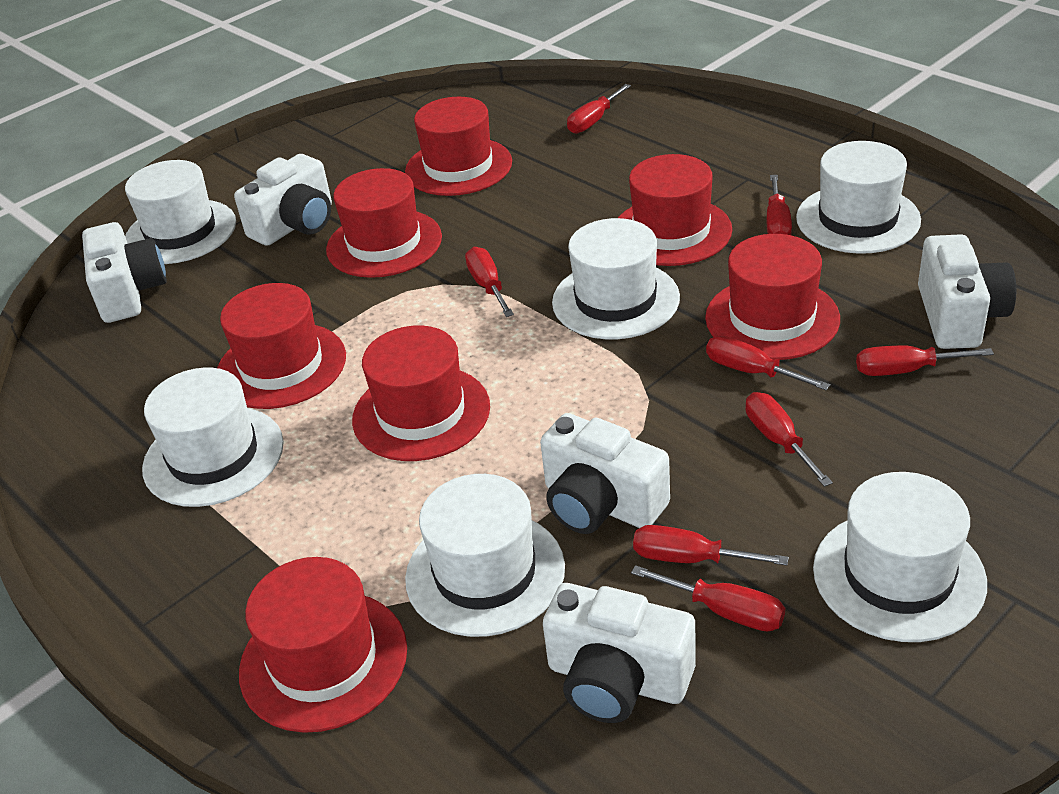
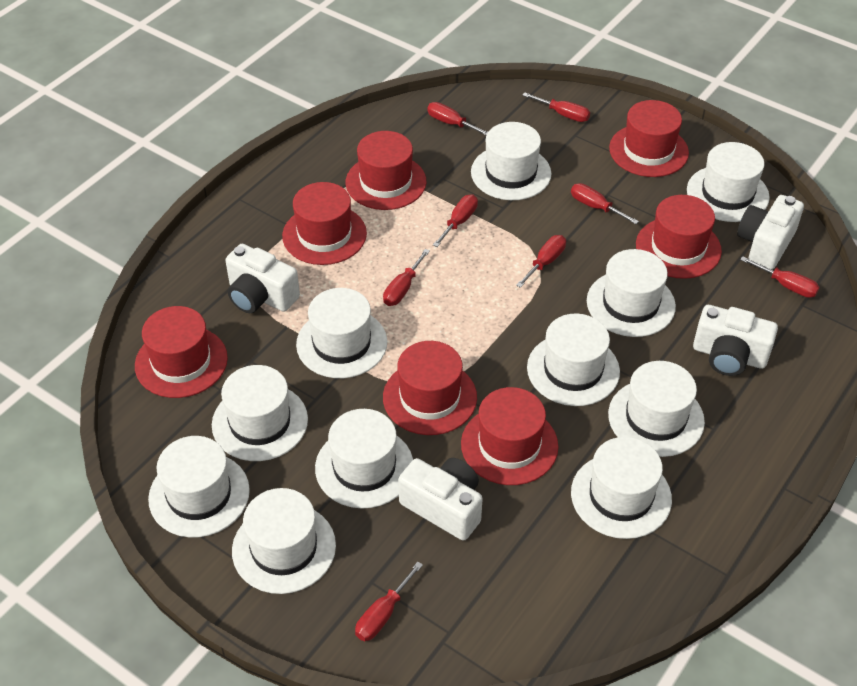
white camera: 5 -> 4
white hat: 6 -> 11

